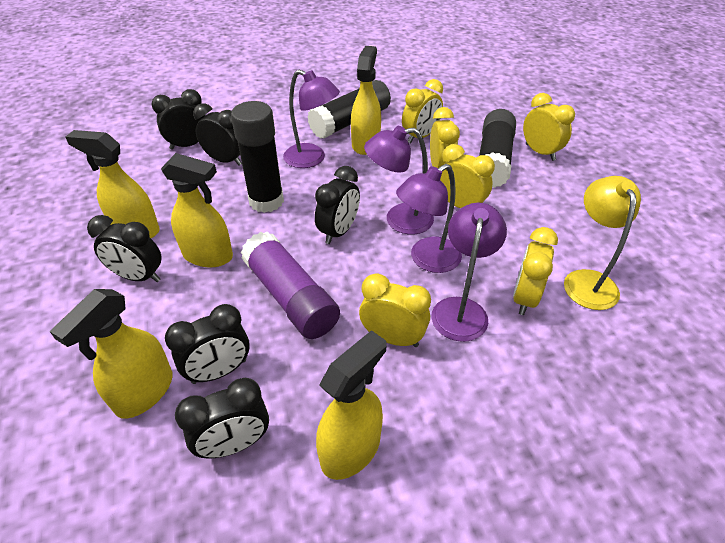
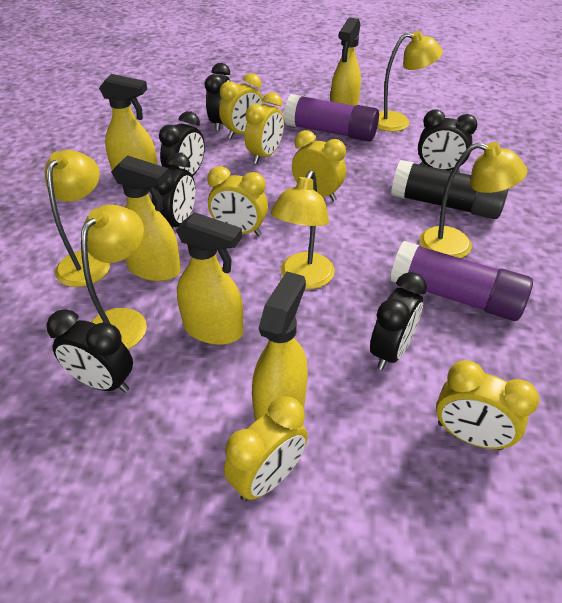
black glue stick: 3 -> 1
purple glue stick: 1 -> 2
purple lamp: 4 -> 0
yellow lamp: 1 -> 5

